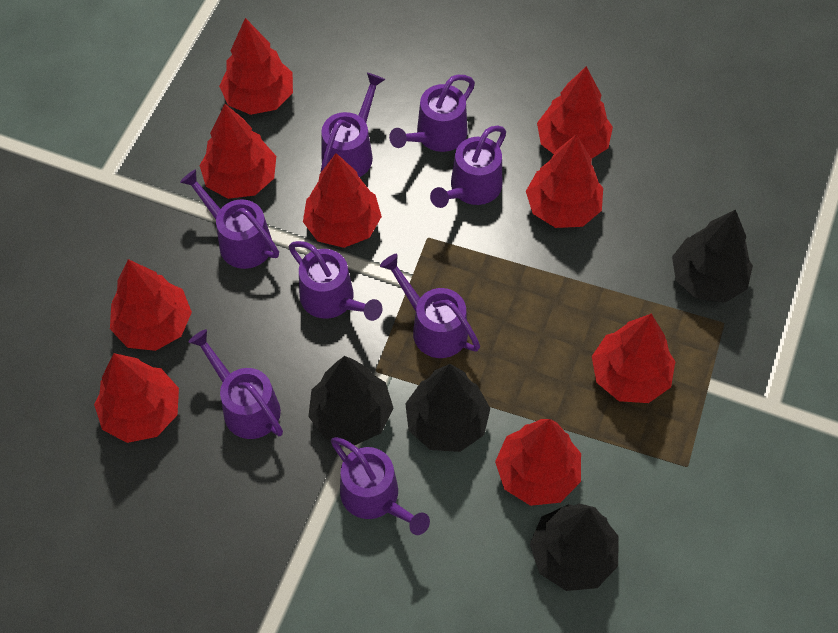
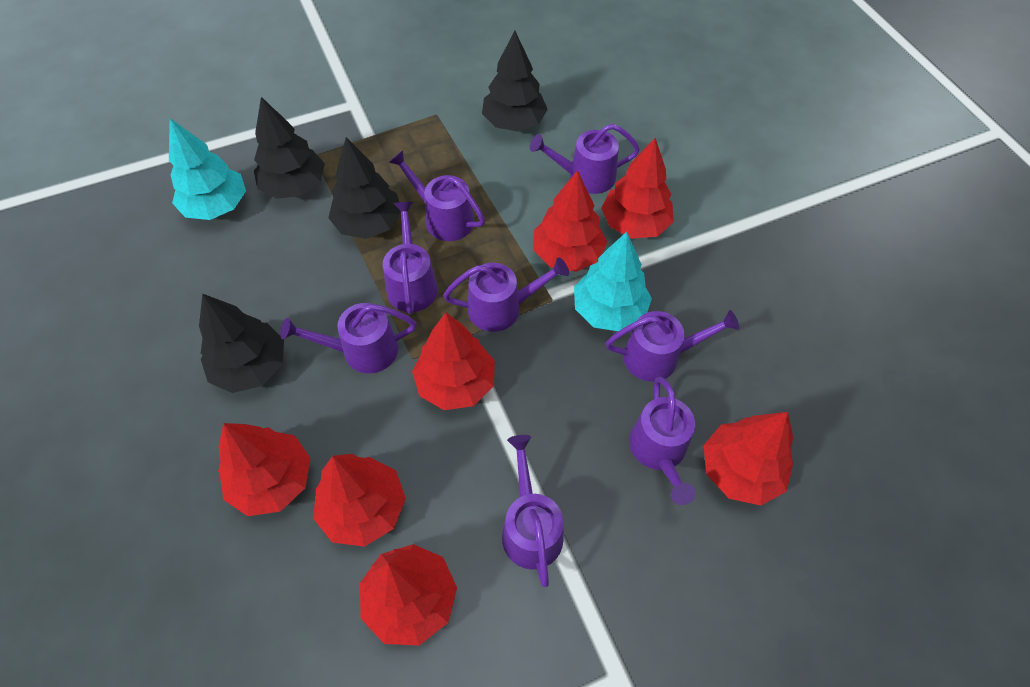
red tree: 9 -> 7
turquoise tree: 0 -> 2

